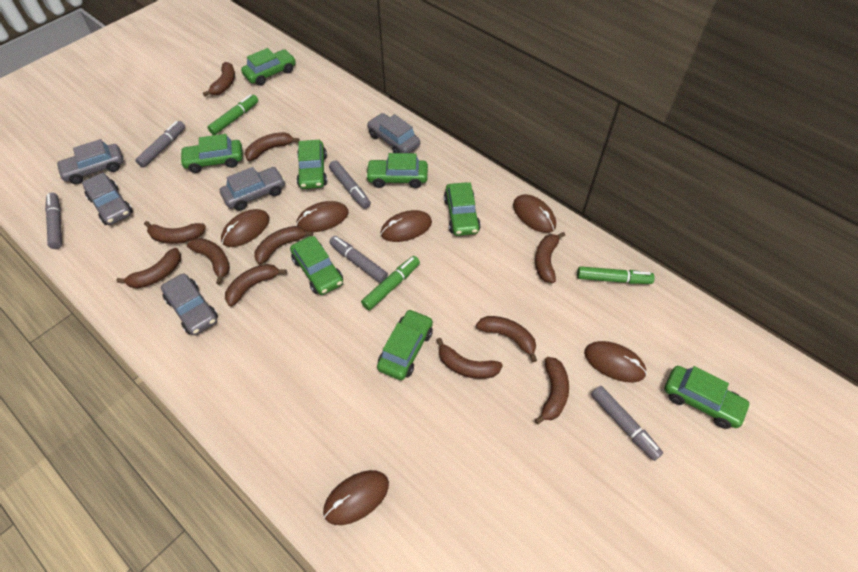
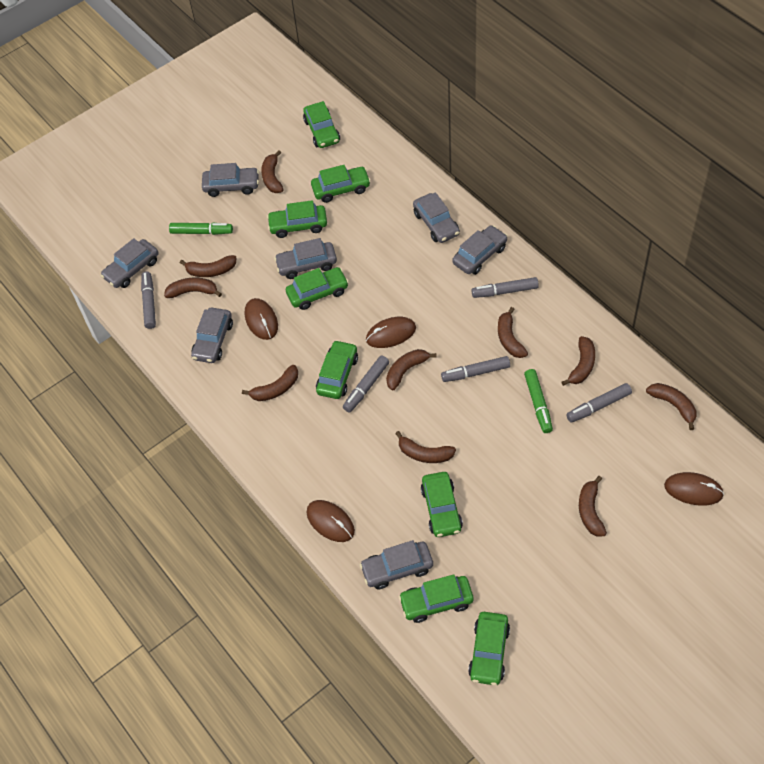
brown banana: 11 -> 10
brown mouse: 6 -> 4
green marker: 3 -> 2
grey car: 5 -> 7

